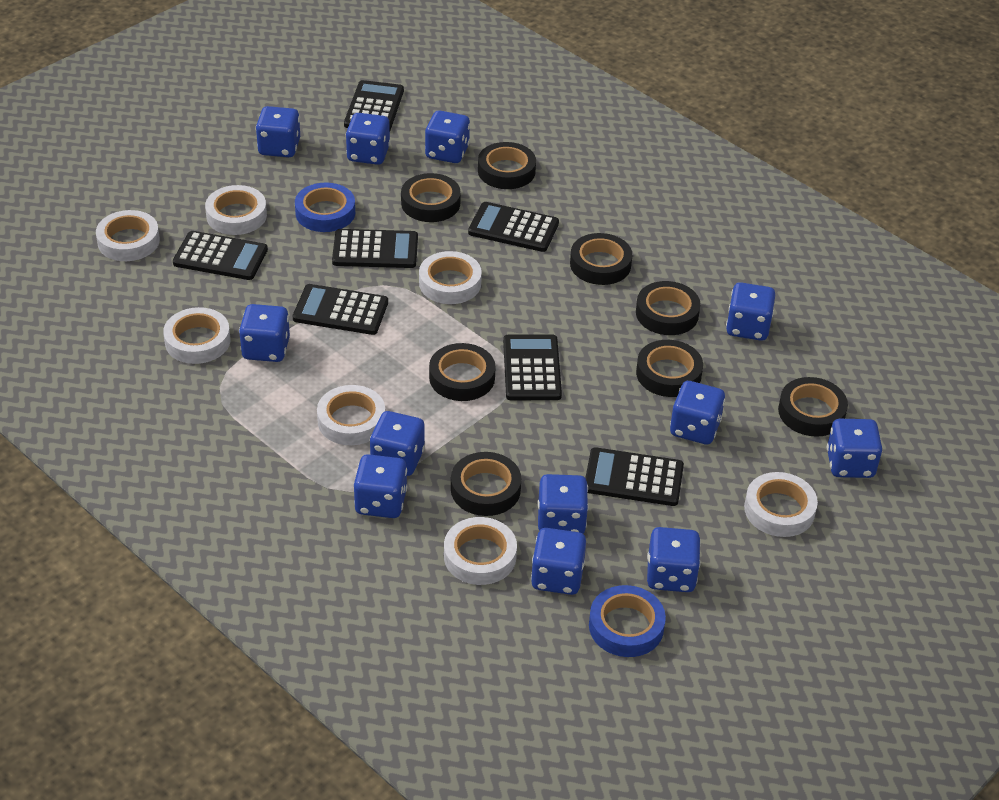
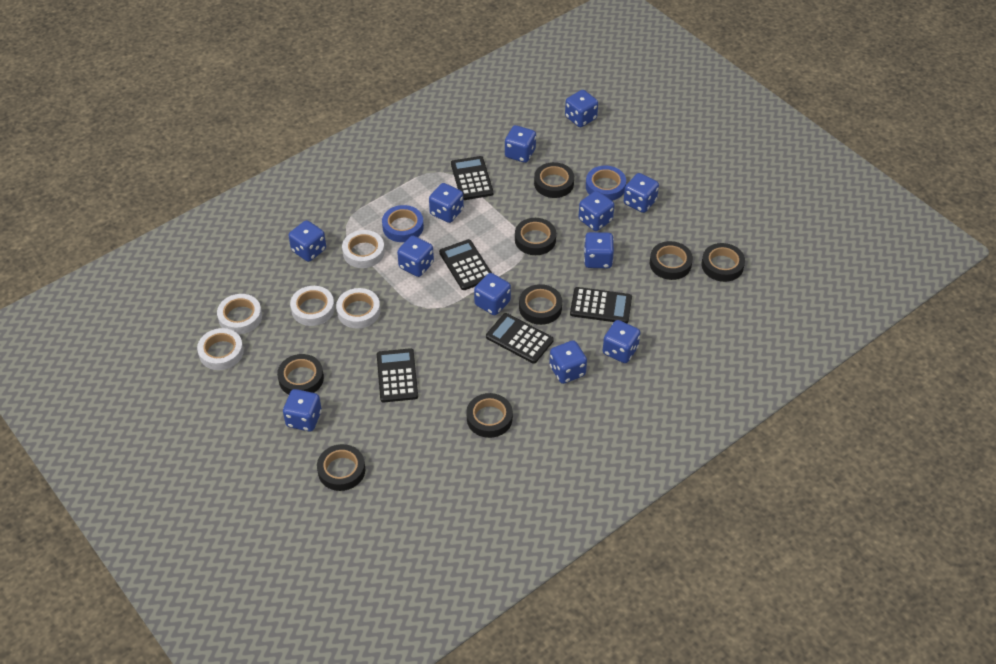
black calculator: 7 -> 5
white tape: 7 -> 5

